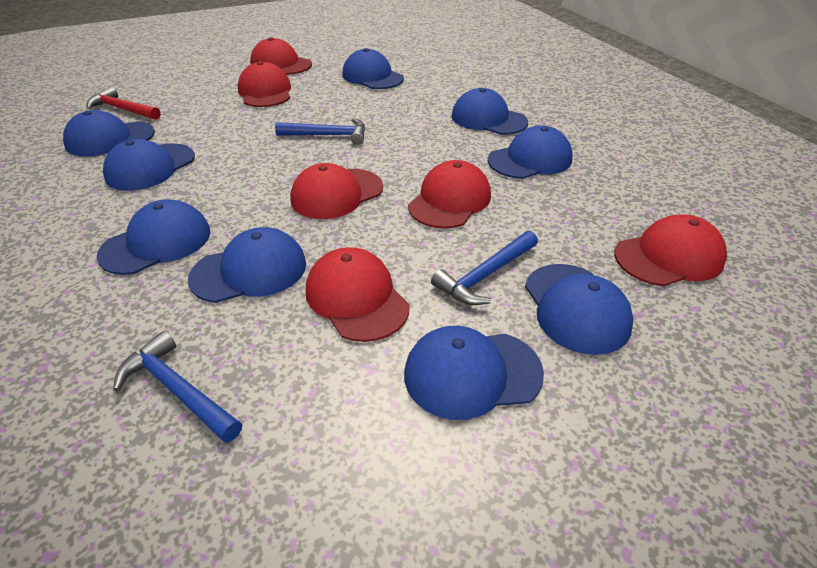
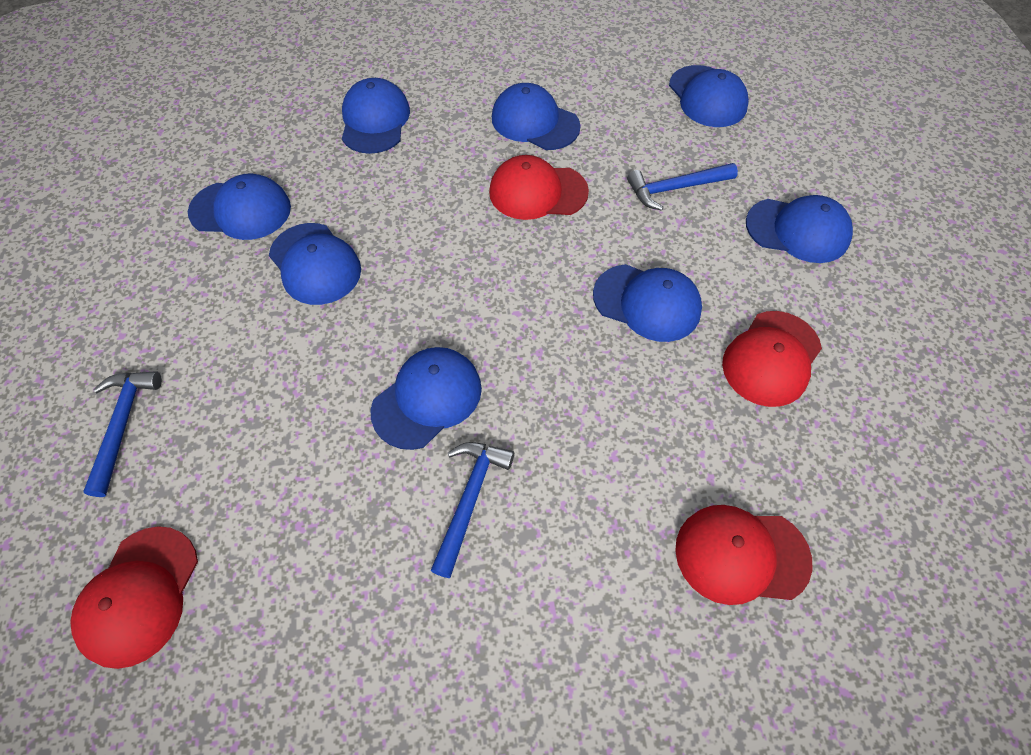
blue cap: 9 -> 8
red cap: 6 -> 4
red hammer: 1 -> 0

